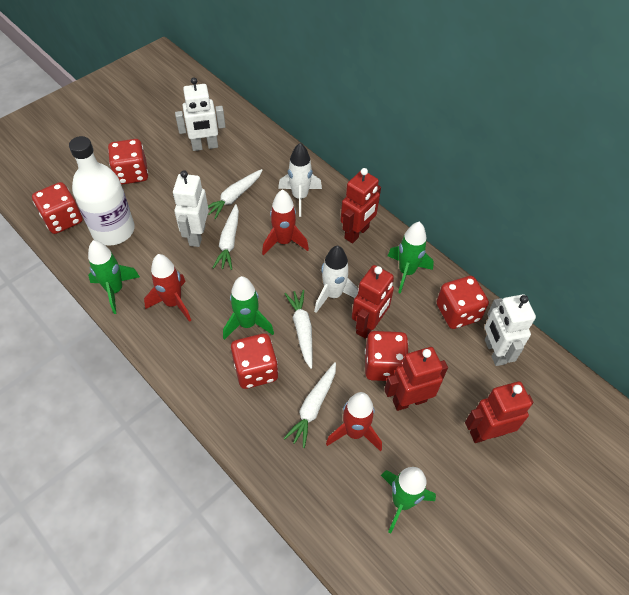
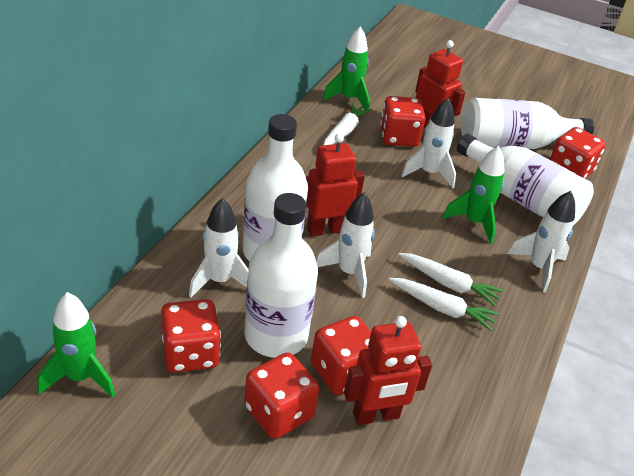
green rocket: 4 -> 3
red robot: 4 -> 3
red rocket: 3 -> 0
white bottle: 1 -> 4
white carrot: 4 -> 3
white robot: 3 -> 0
white rocket: 2 -> 4

